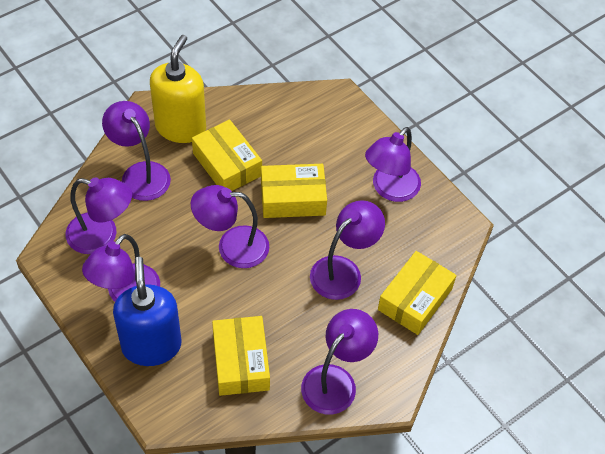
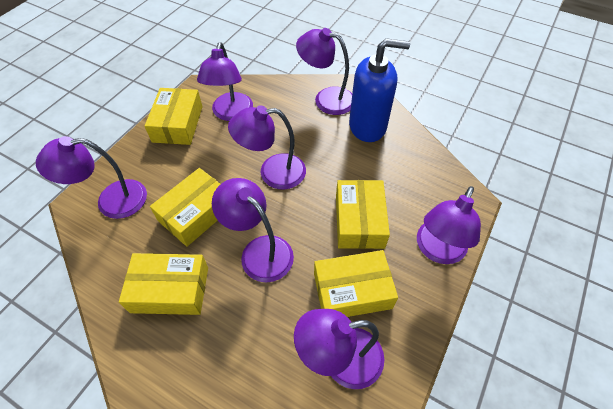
yellow box: 4 -> 5
yellow soap dispenser: 1 -> 0

